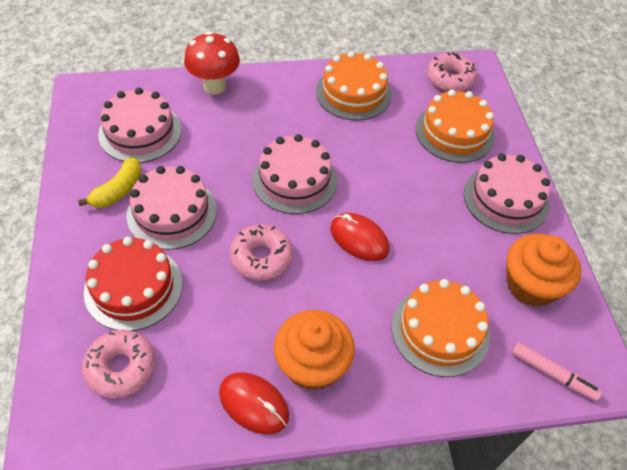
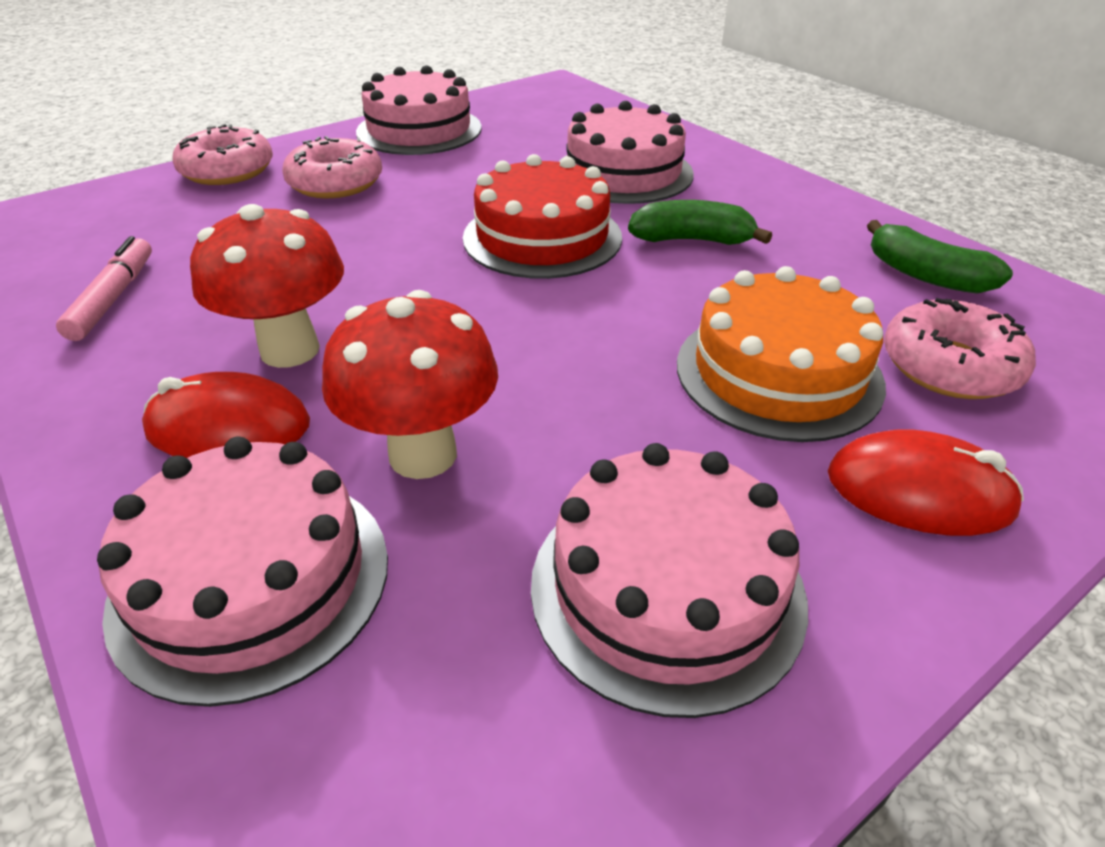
green banana: 0 -> 2
orange cake: 3 -> 1
orange cupcake: 2 -> 0
red mushroom: 1 -> 2
yellow banana: 1 -> 0

